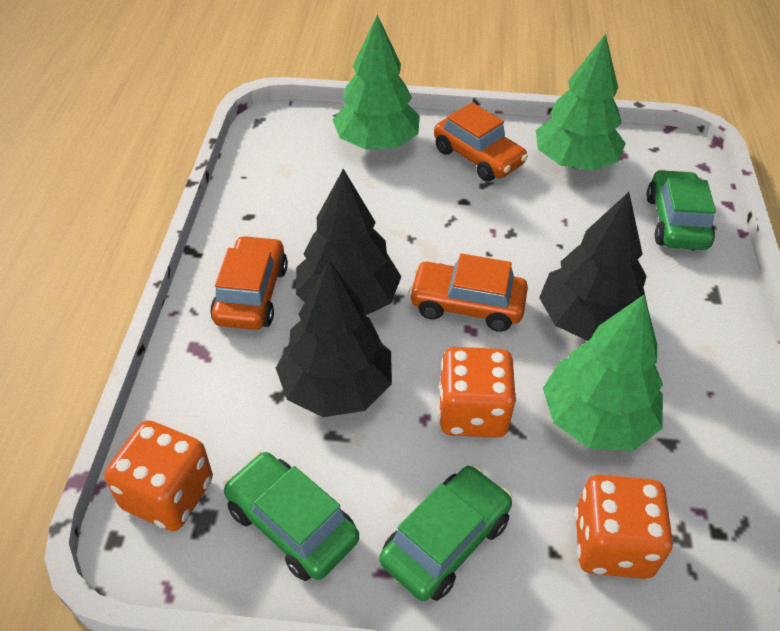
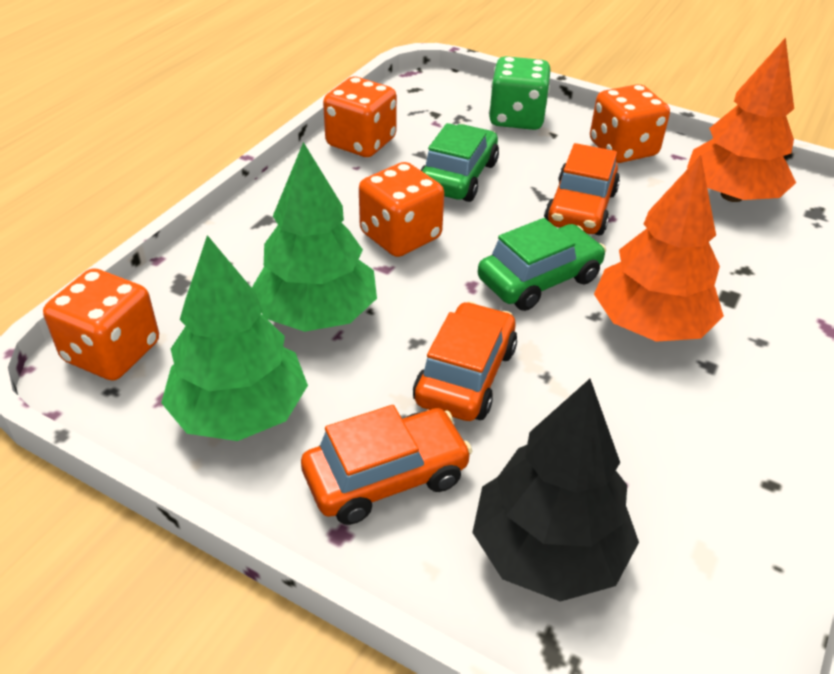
black tree: 3 -> 1
green car: 3 -> 2
green dice: 0 -> 1
green tree: 3 -> 2
orange dice: 3 -> 4
orange tree: 0 -> 2

